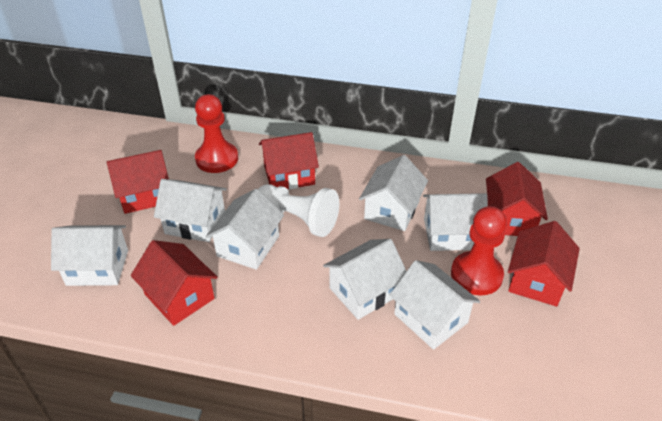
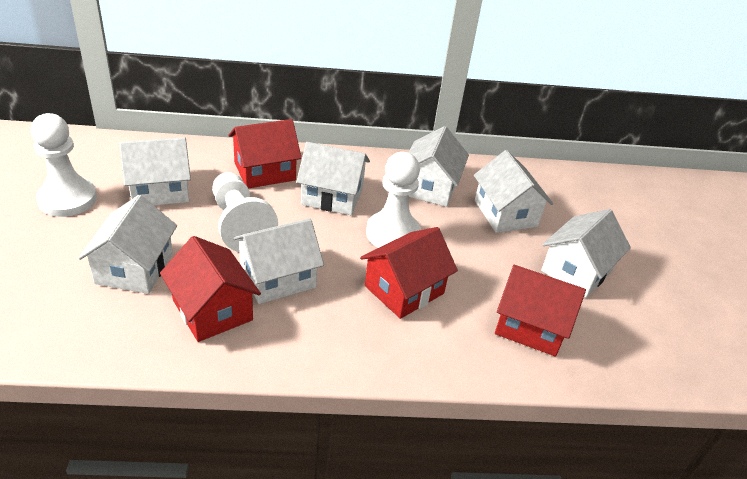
red house: 5 -> 4
red pawn: 2 -> 0
white pawn: 1 -> 3

